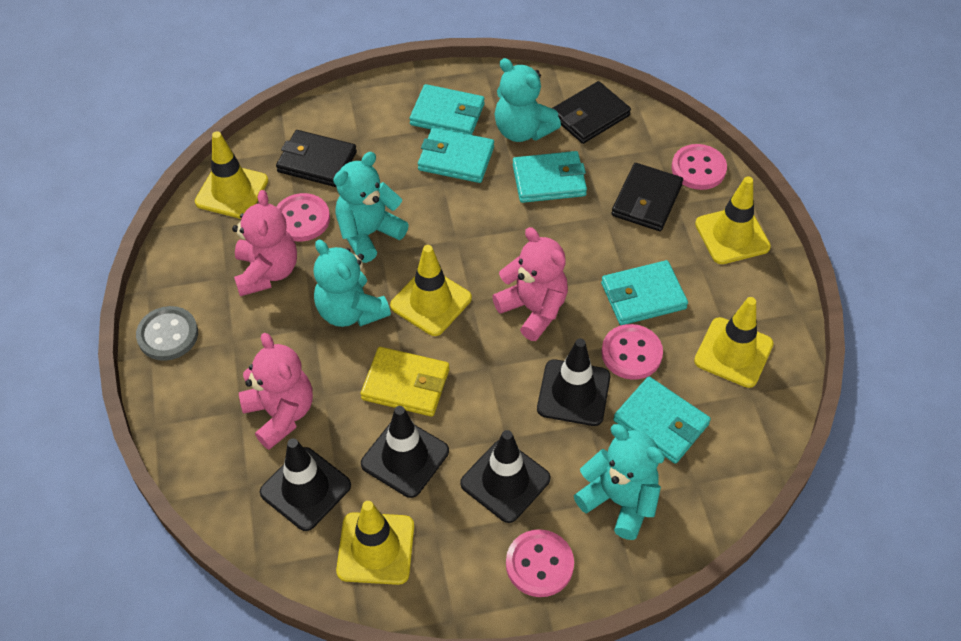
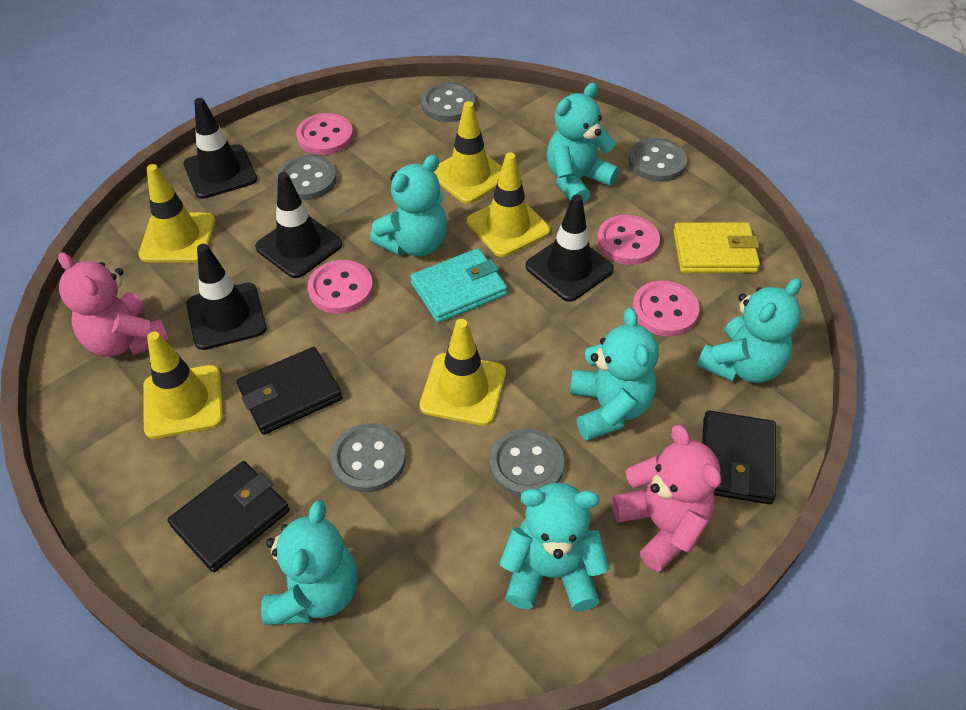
grey button: 1 -> 5
pink teddy bear: 3 -> 2
turquoise teddy bear: 4 -> 6
turquoise wallet: 5 -> 1

